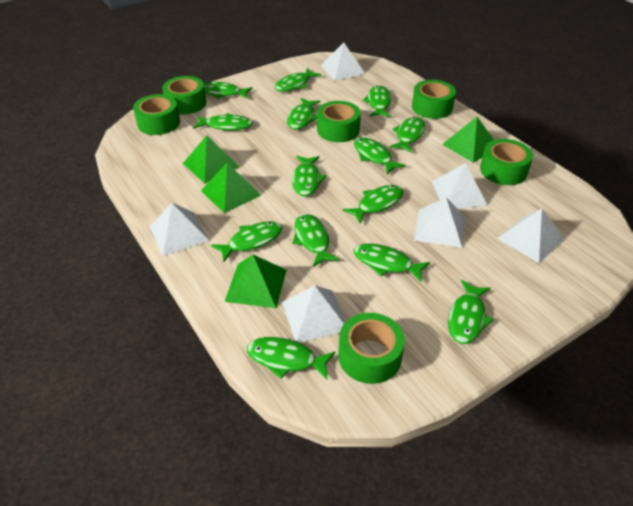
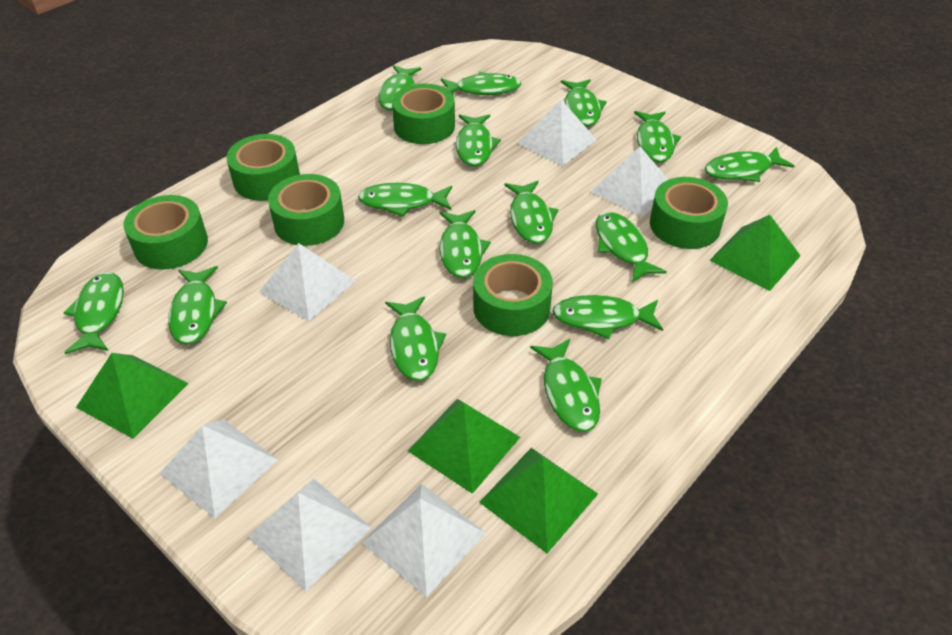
green fish: 14 -> 15

